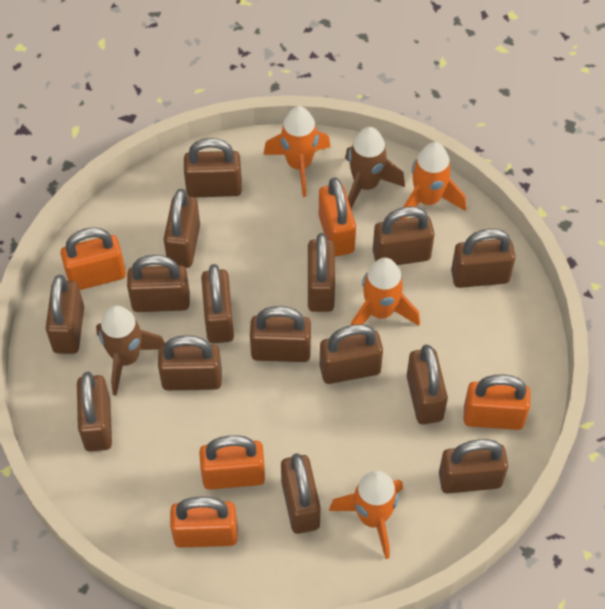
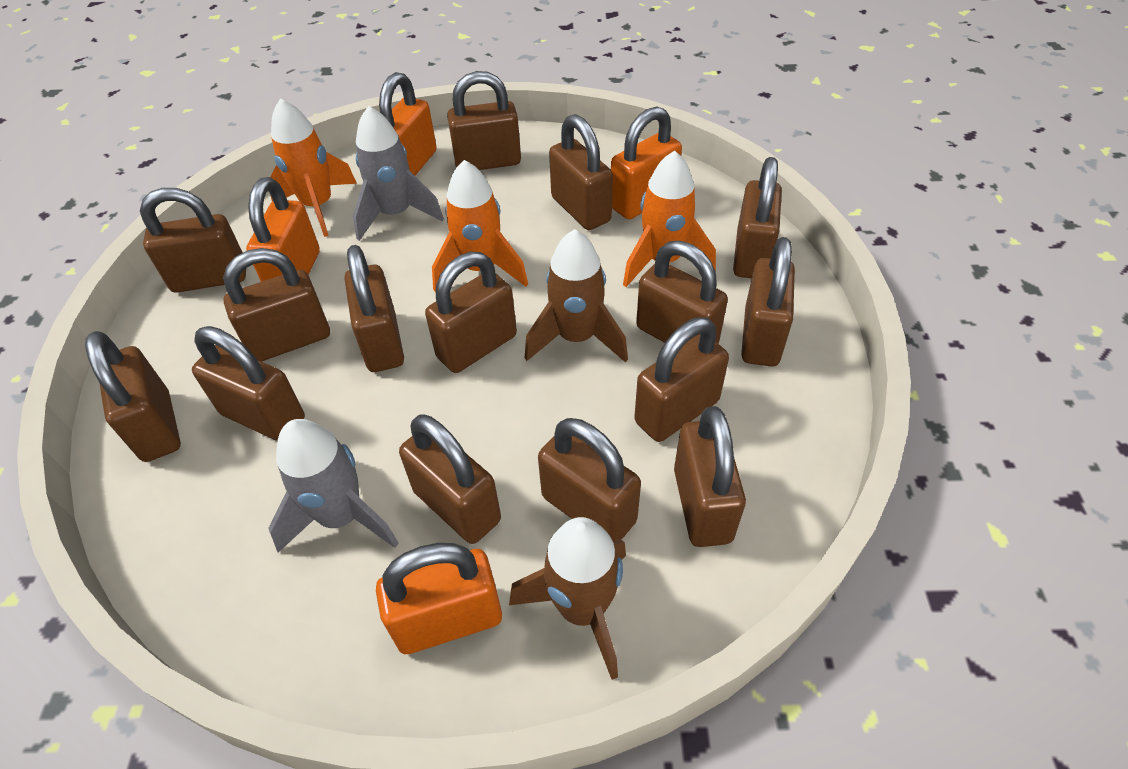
grey rocket: 0 -> 2
orange padlock: 5 -> 4
orange rocket: 4 -> 3

